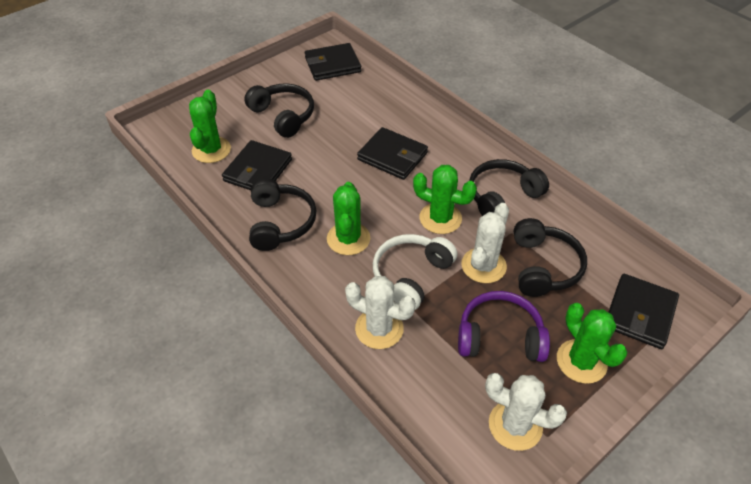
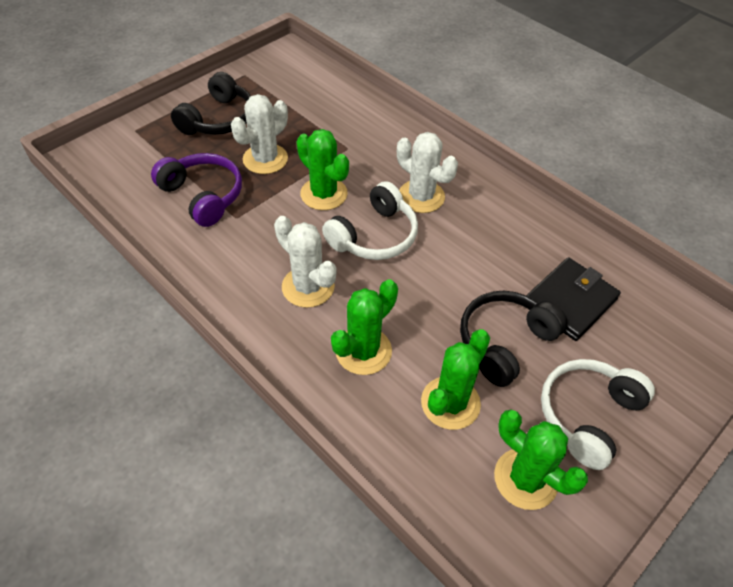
black headphones: 4 -> 2
black wallet: 4 -> 1
white headphones: 1 -> 2

